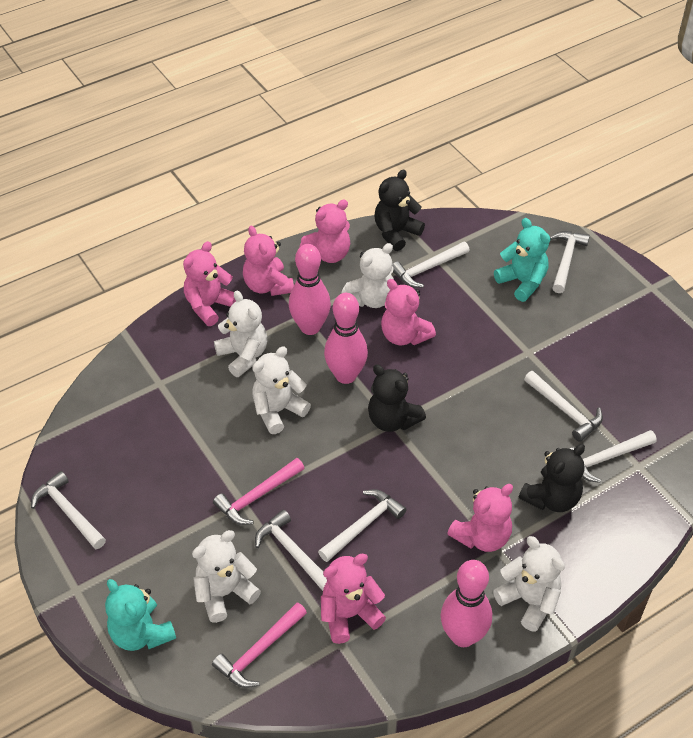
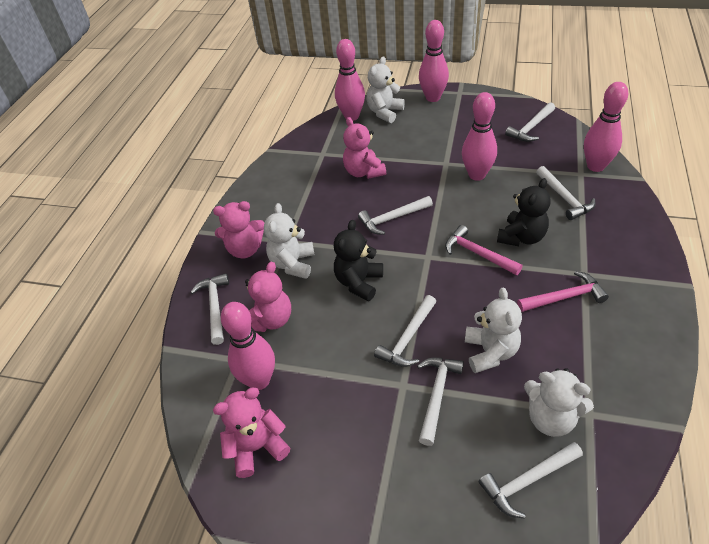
black teddy bear: 3 -> 2
pink bowling pin: 3 -> 5
pink teddy bear: 6 -> 4
turquoise teddy bear: 2 -> 0
white teddy bear: 5 -> 4

